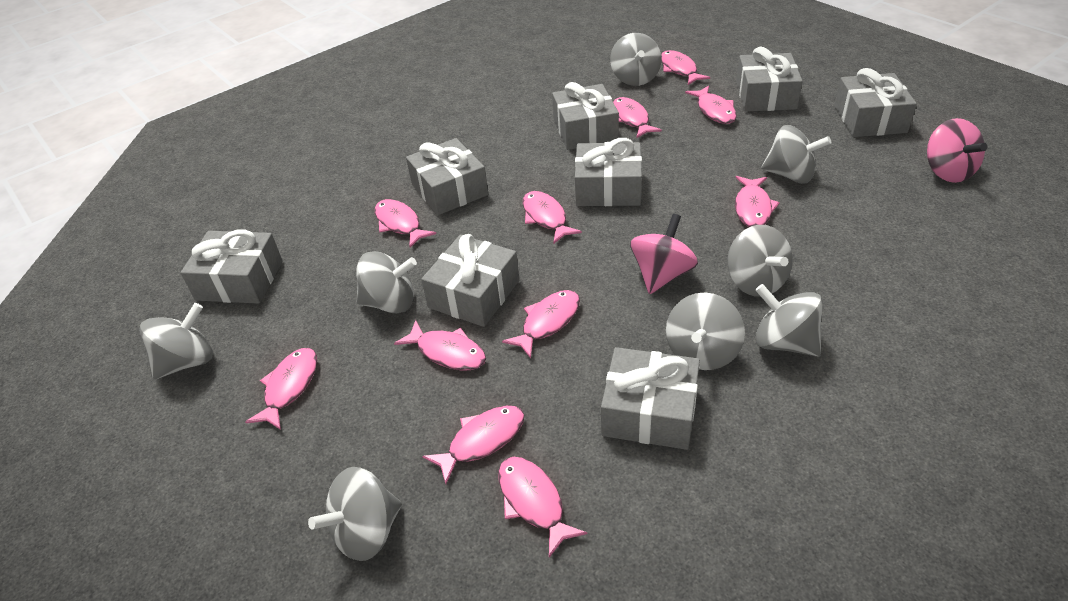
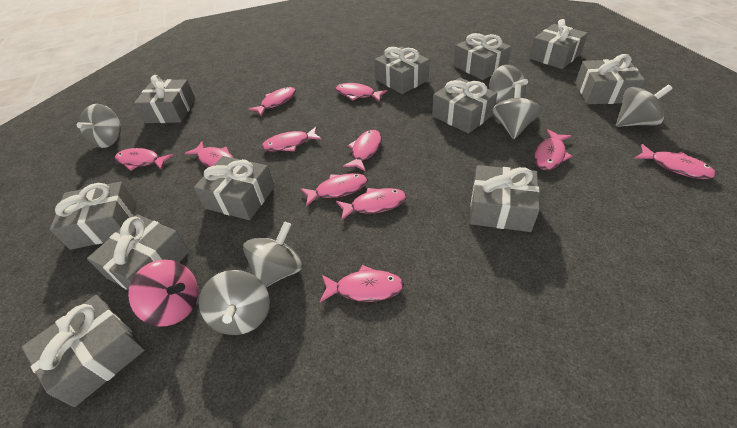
grey gift: 8 -> 11
grey spinning top: 8 -> 6
pink spinning top: 2 -> 1

